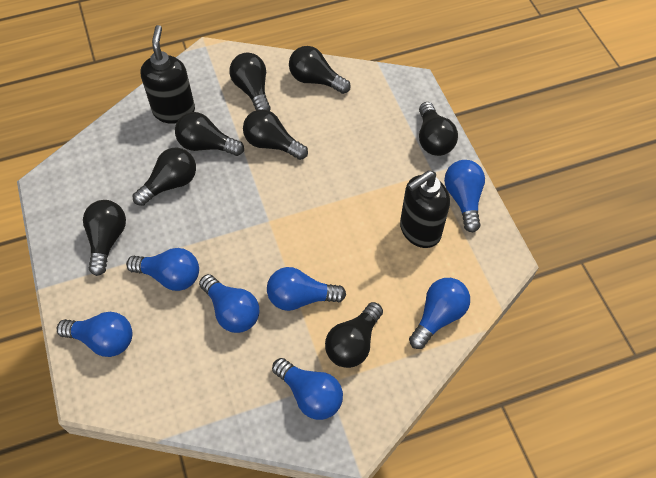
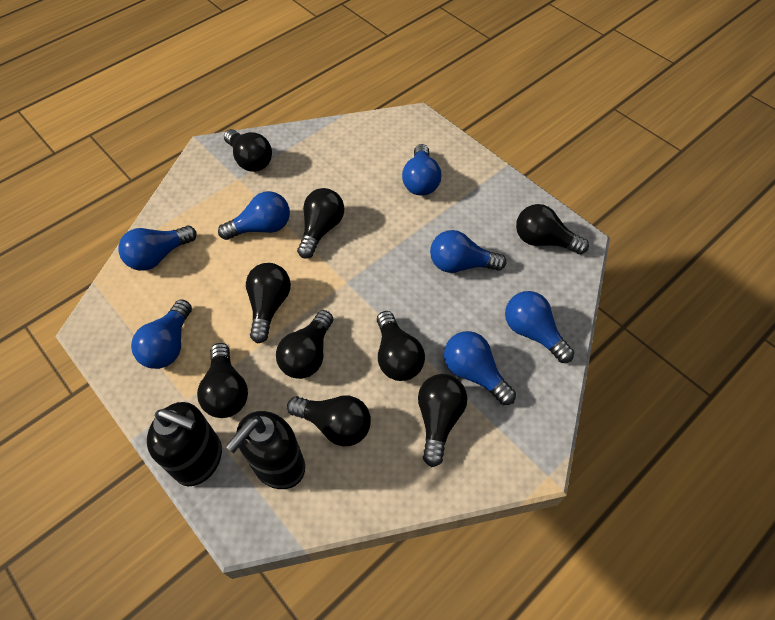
black light bulb: 8 -> 9

